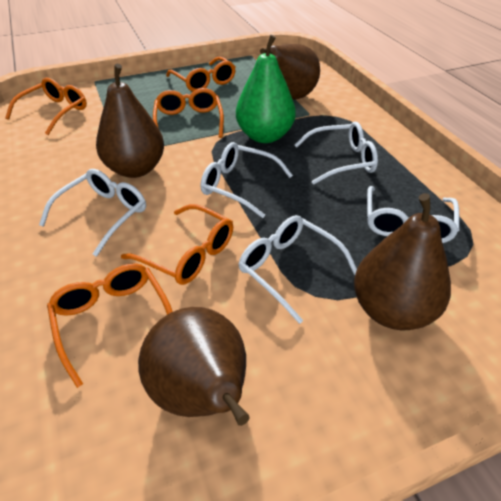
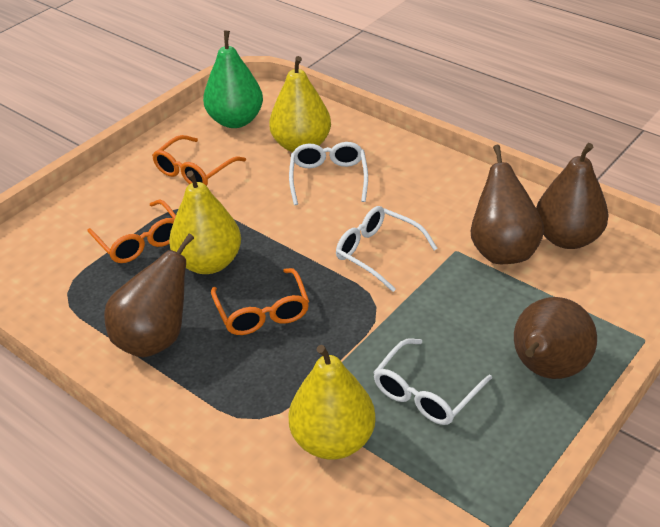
orange glasses: 5 -> 3
white glasses: 5 -> 3
yellow pear: 0 -> 3

